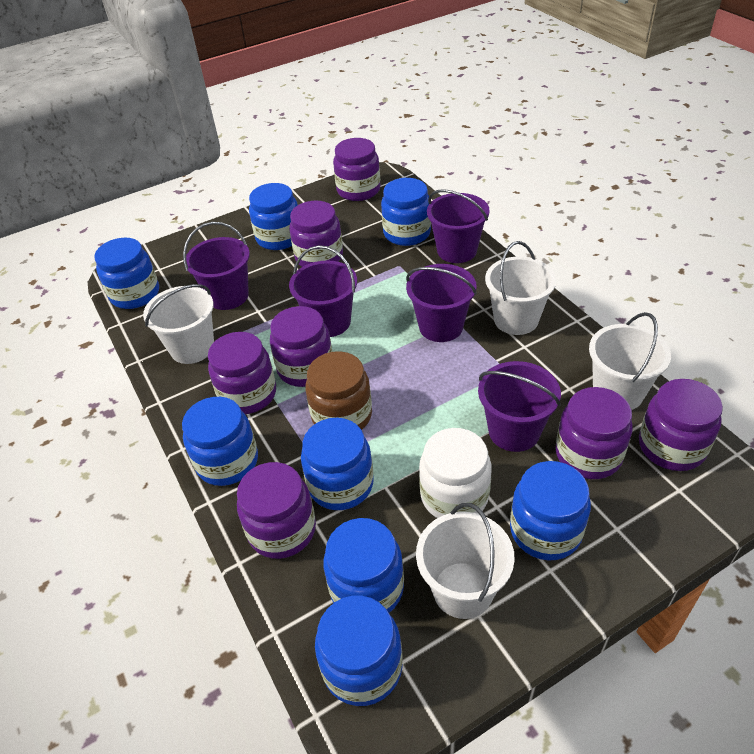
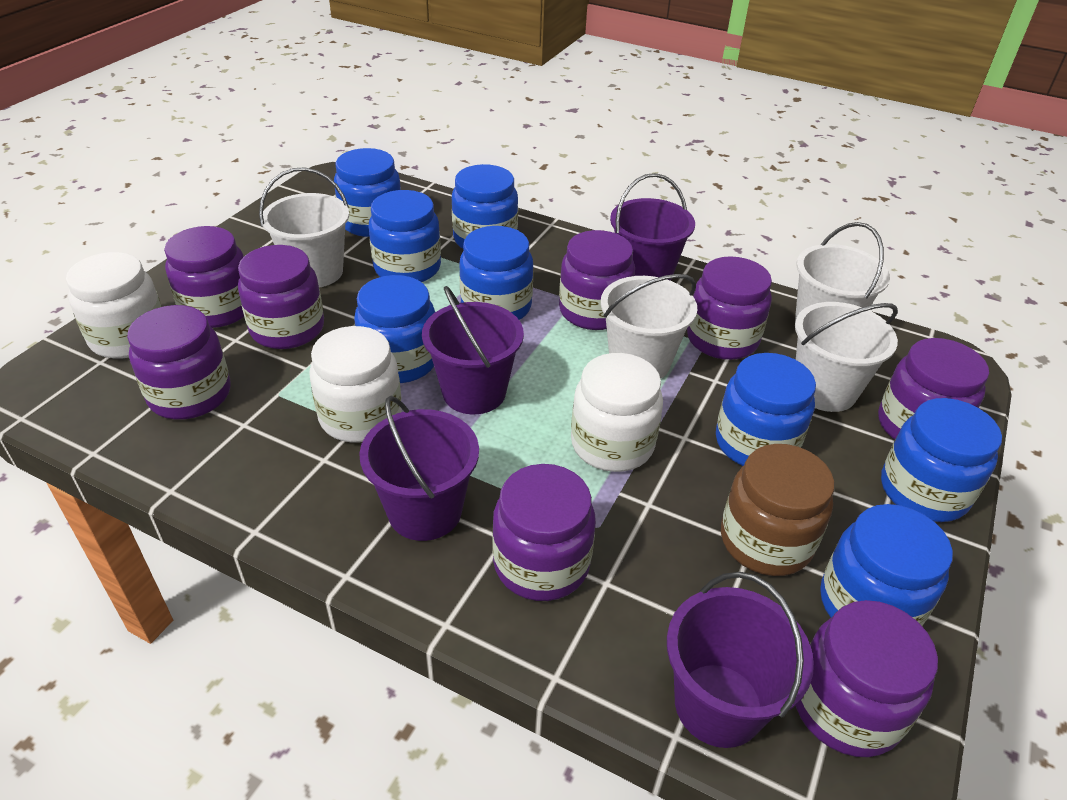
purple bucket: 5 -> 4
purple jar: 7 -> 8
white jar: 1 -> 3

